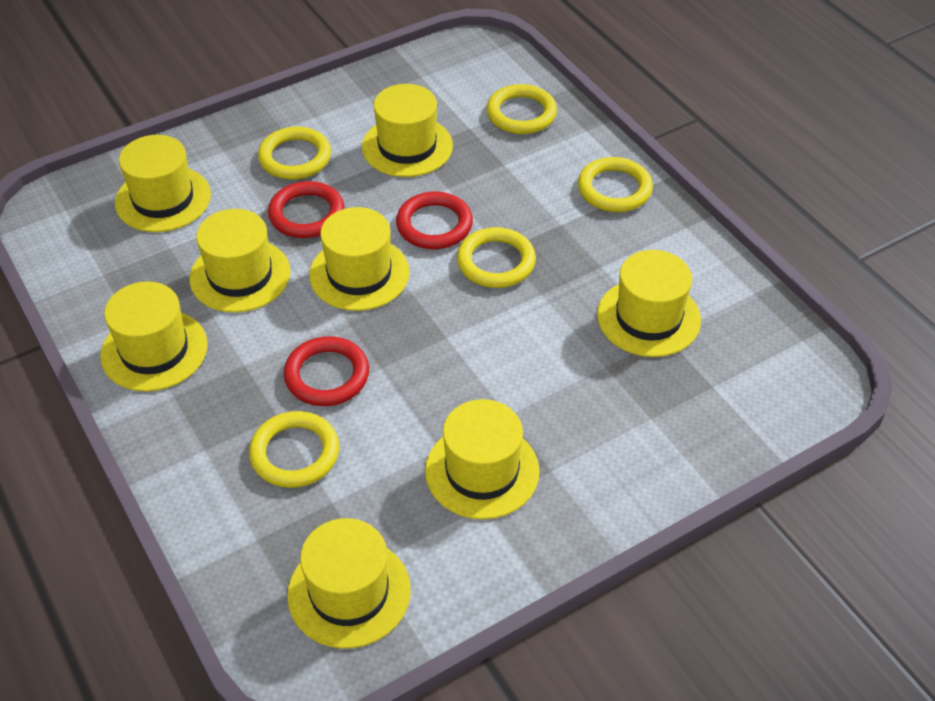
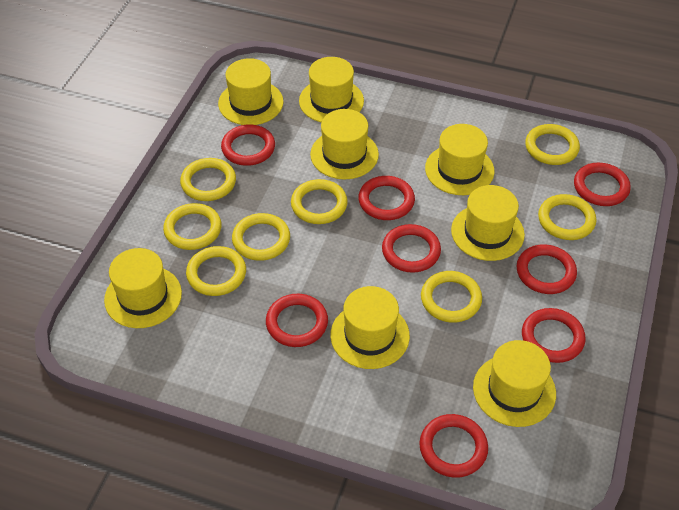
red ring: 3 -> 8
yellow ring: 5 -> 8

